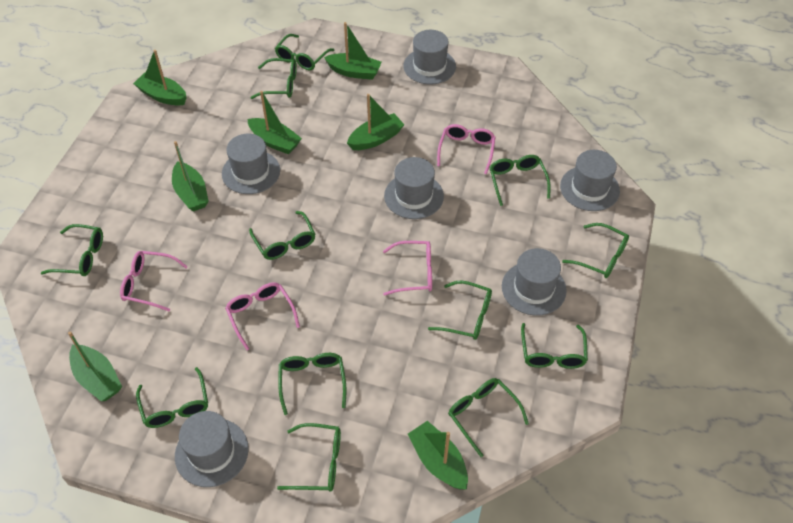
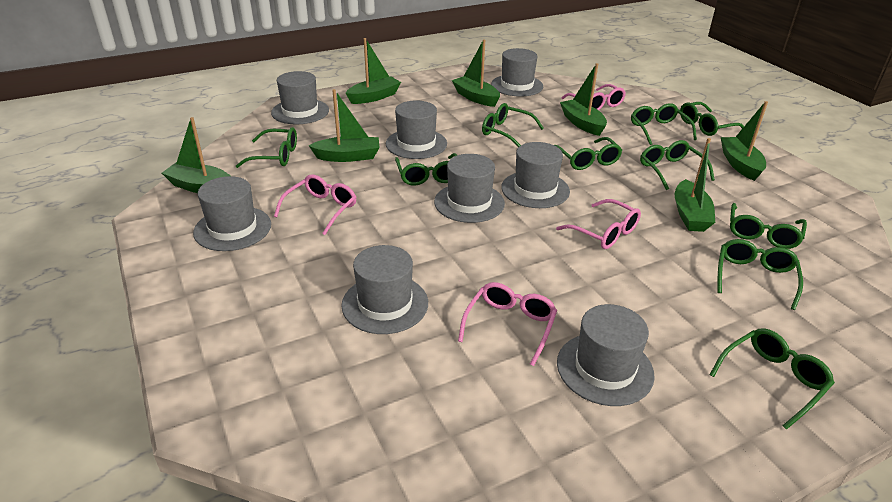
green glasses: 12 -> 10
grey hat: 6 -> 8

